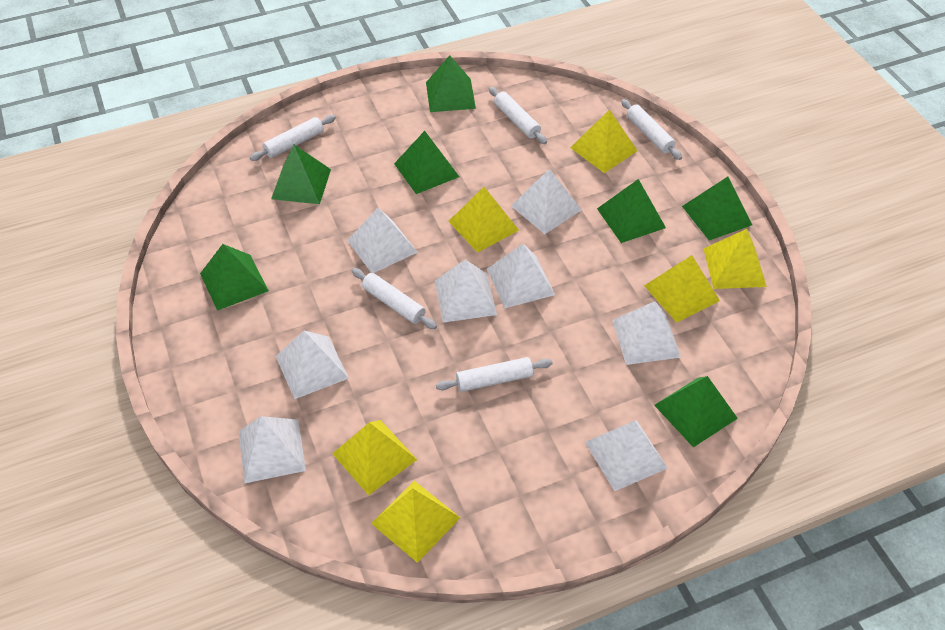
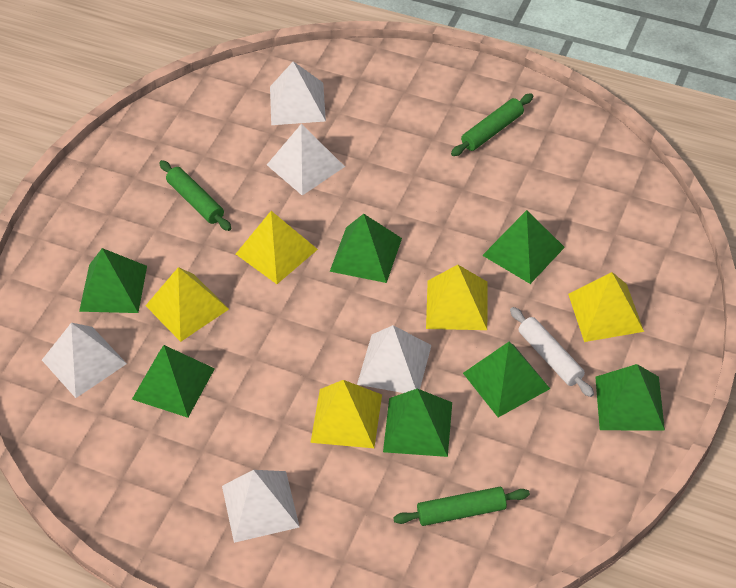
green rolling pin: 0 -> 3
white pyramid: 8 -> 5
white rolling pin: 5 -> 1
yellow pyramid: 6 -> 5

